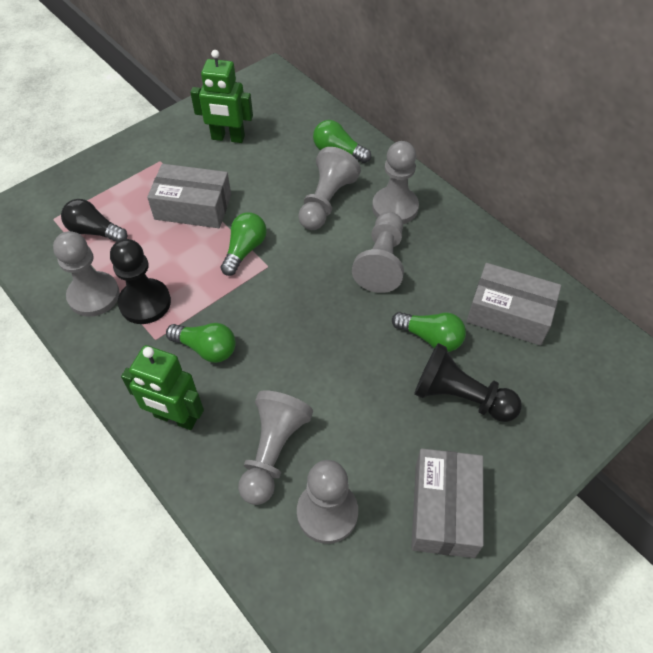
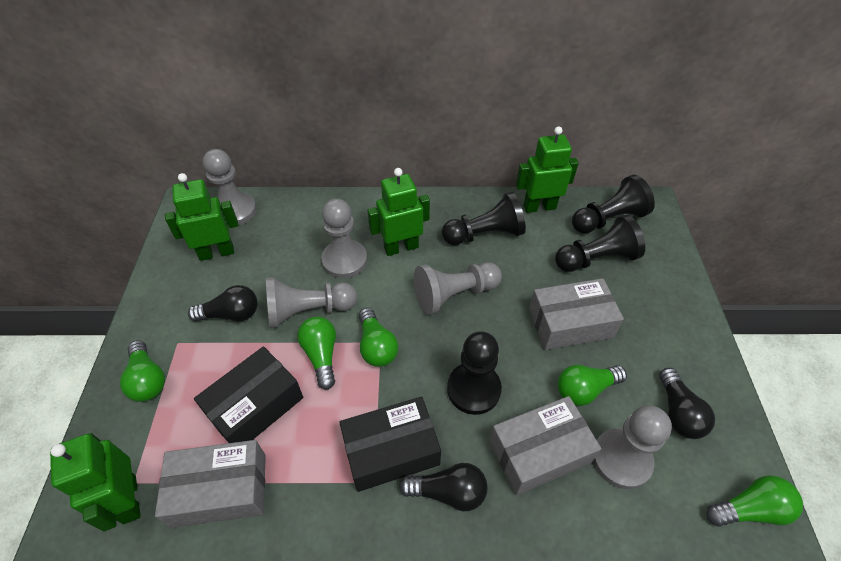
black box: 0 -> 2
black light bulb: 1 -> 3
black pawn: 2 -> 4
green light bulb: 4 -> 5
green robot: 2 -> 4
grey pawn: 6 -> 5

